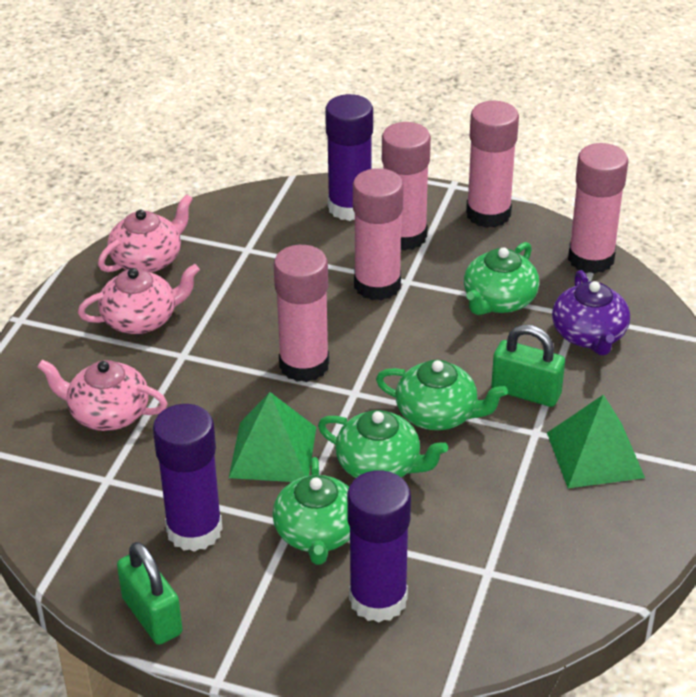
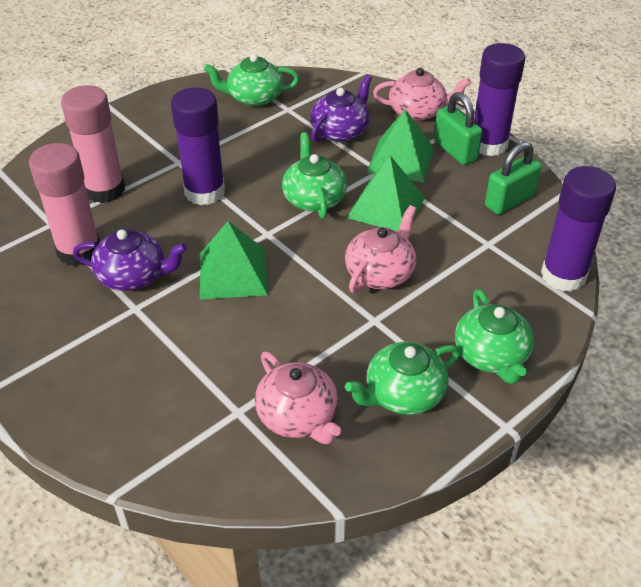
green pyramid: 2 -> 3
pink glue stick: 5 -> 2
purple teapot: 1 -> 2

